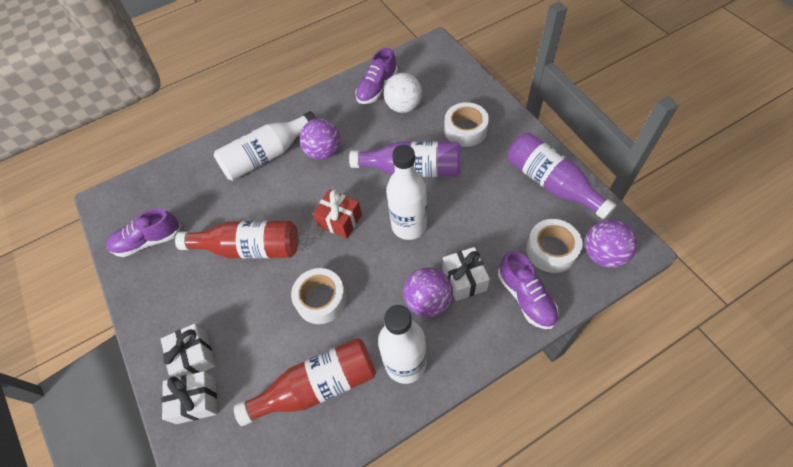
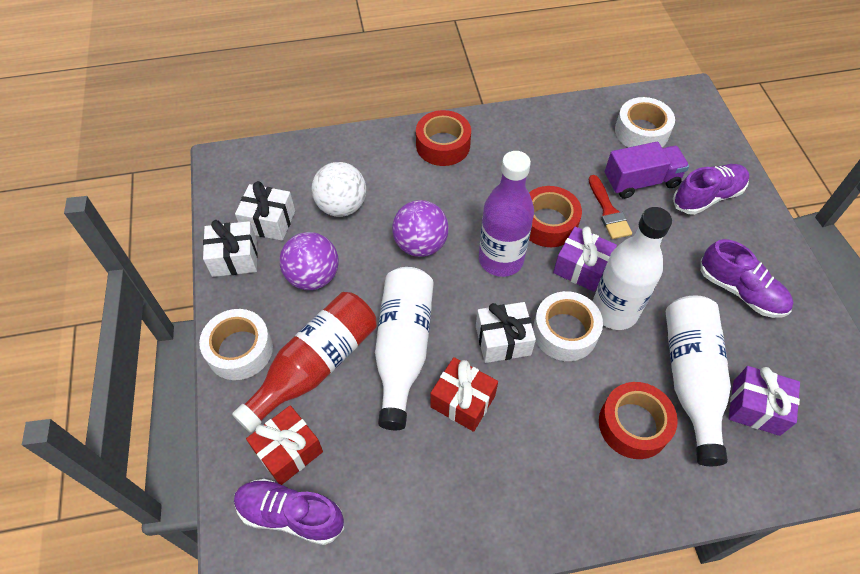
purple ball: 3 -> 2
purple bottle: 2 -> 1
purple gift: 0 -> 2
purple truck: 0 -> 1
red bottle: 2 -> 1
red brush: 0 -> 1
red gift: 1 -> 2
red tape: 0 -> 3

